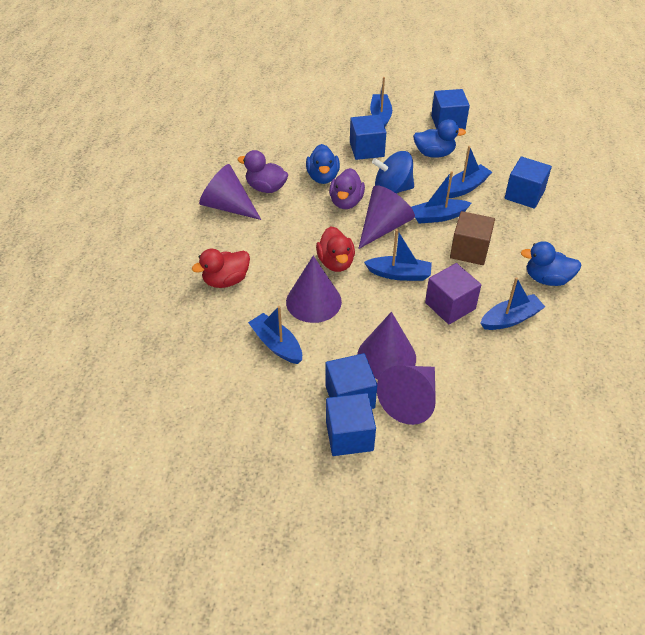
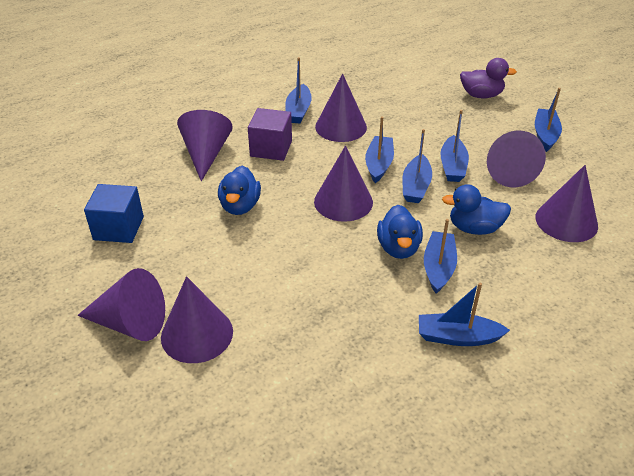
blue boat: 6 -> 7
blue cube: 5 -> 1
blue spinning top: 1 -> 0
brown cube: 1 -> 0
purple cone: 5 -> 7
purple duck: 2 -> 1
red duck: 2 -> 0

